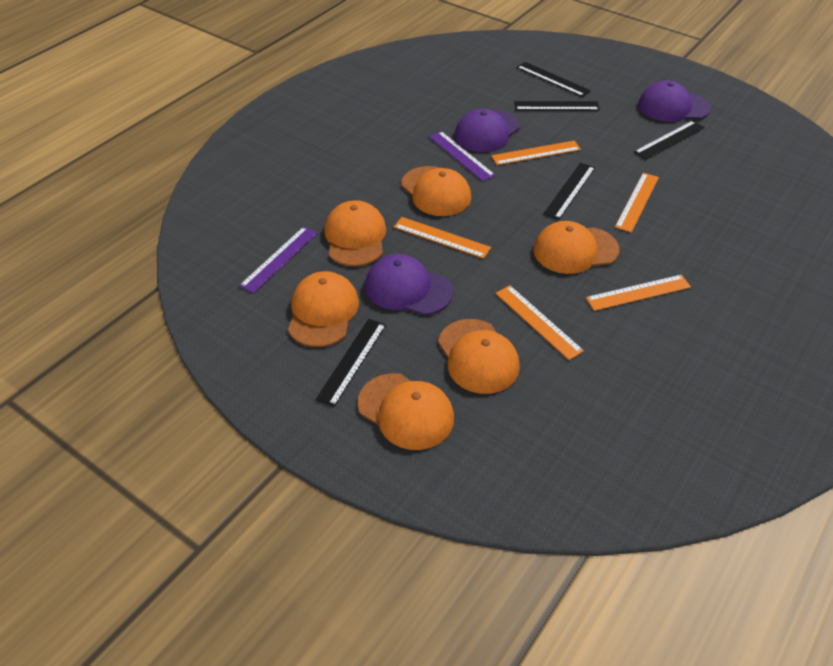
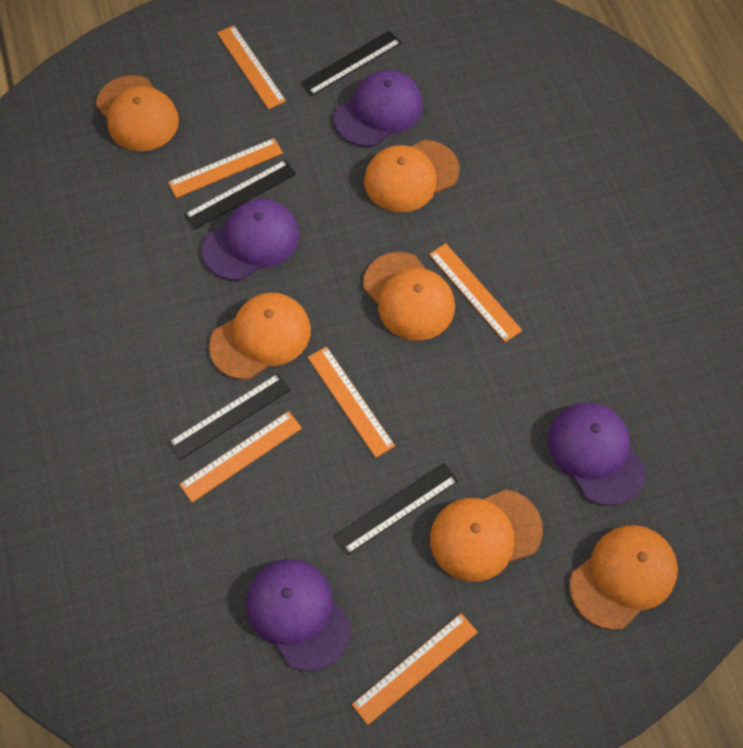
black ruler: 5 -> 4
orange ruler: 5 -> 6
purple cap: 3 -> 4
purple ruler: 2 -> 0

